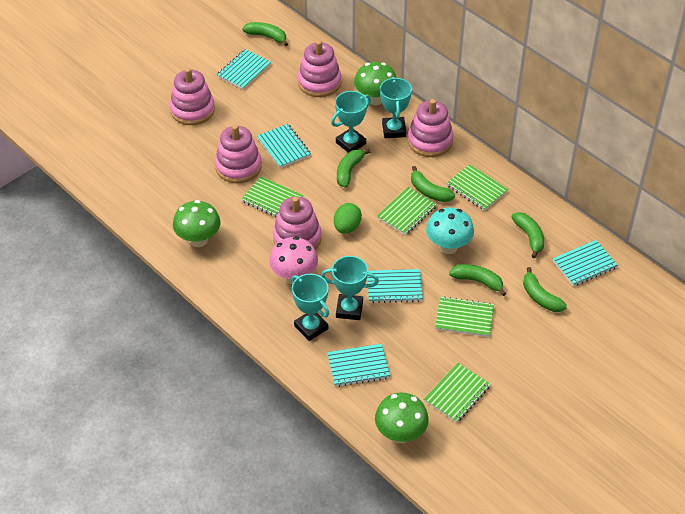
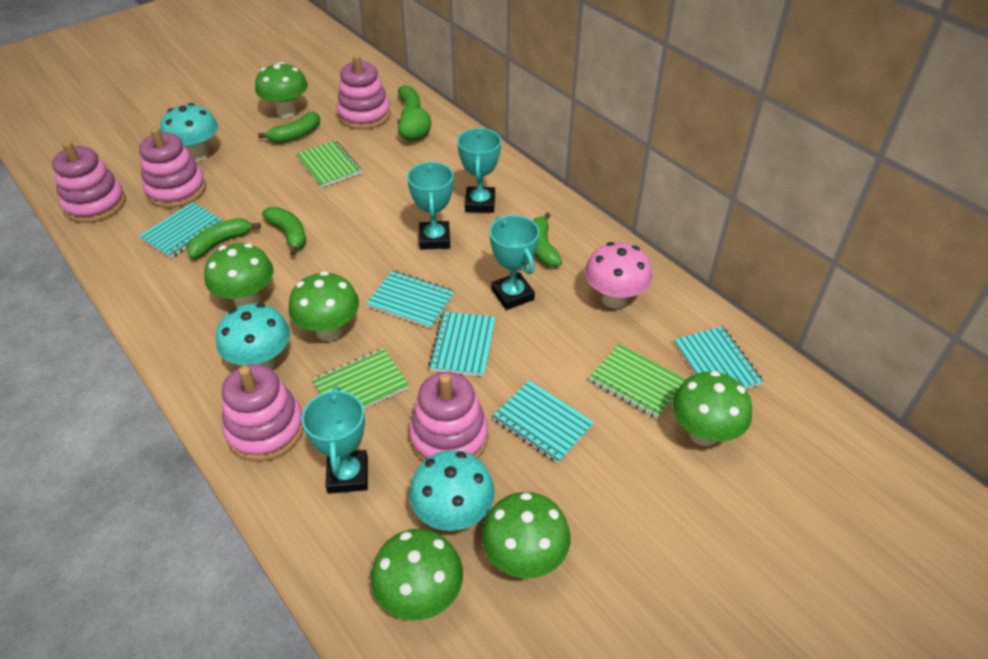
green banana: 6 -> 5
green mushroom: 3 -> 6
green notebook: 5 -> 3
turquoise mushroom: 1 -> 3

